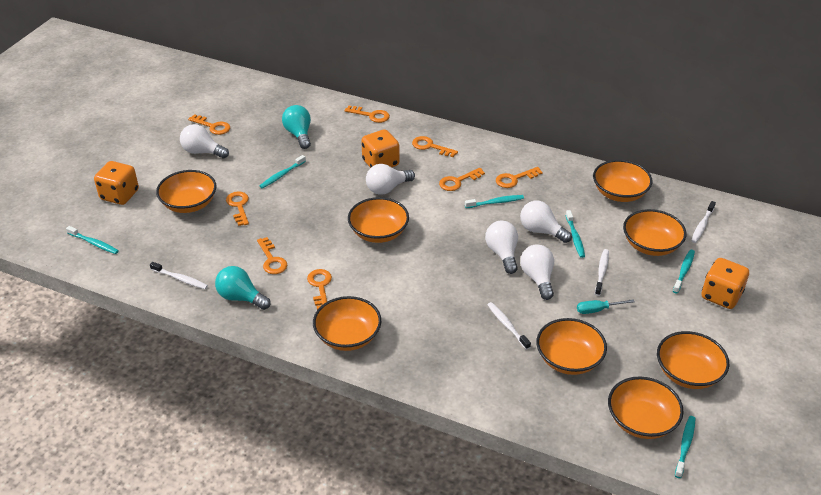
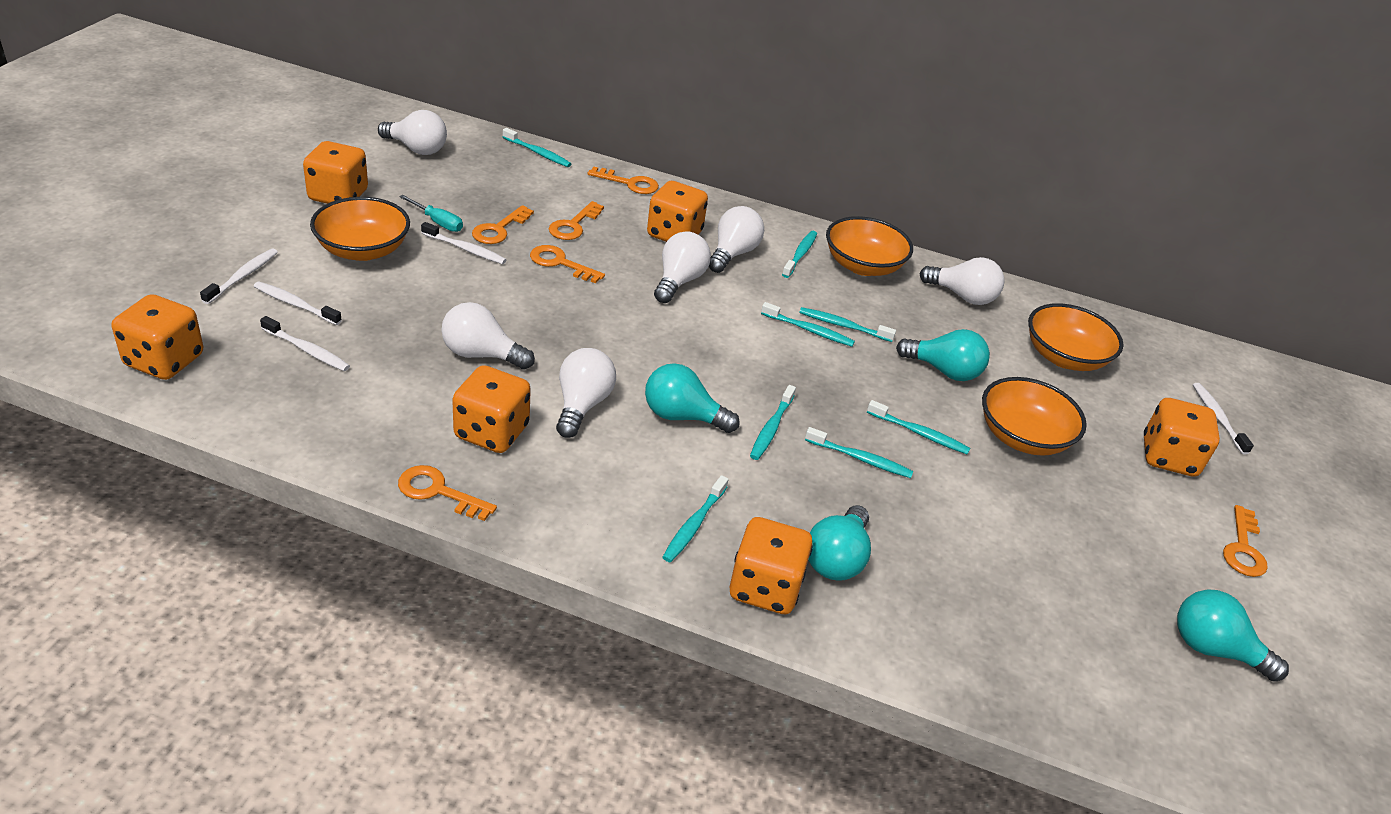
orange bowl: 8 -> 4
orange dice: 3 -> 6
orange key: 8 -> 6
turquoise light bulb: 2 -> 4
turquoise toothbrush: 6 -> 8
white light bulb: 5 -> 6
white toothbrush: 4 -> 5

